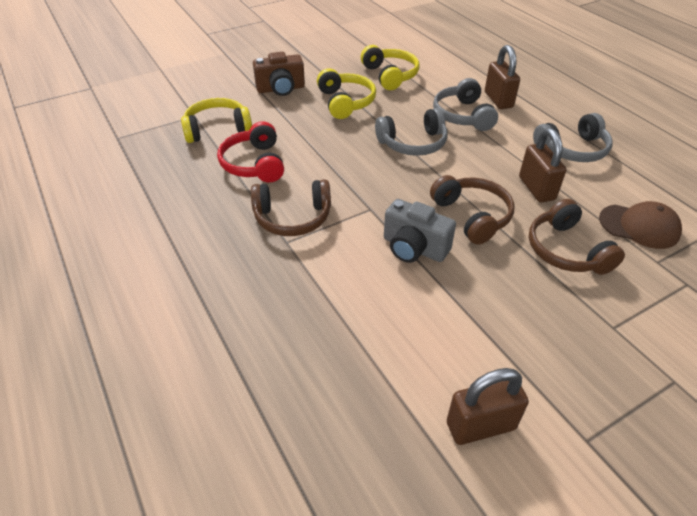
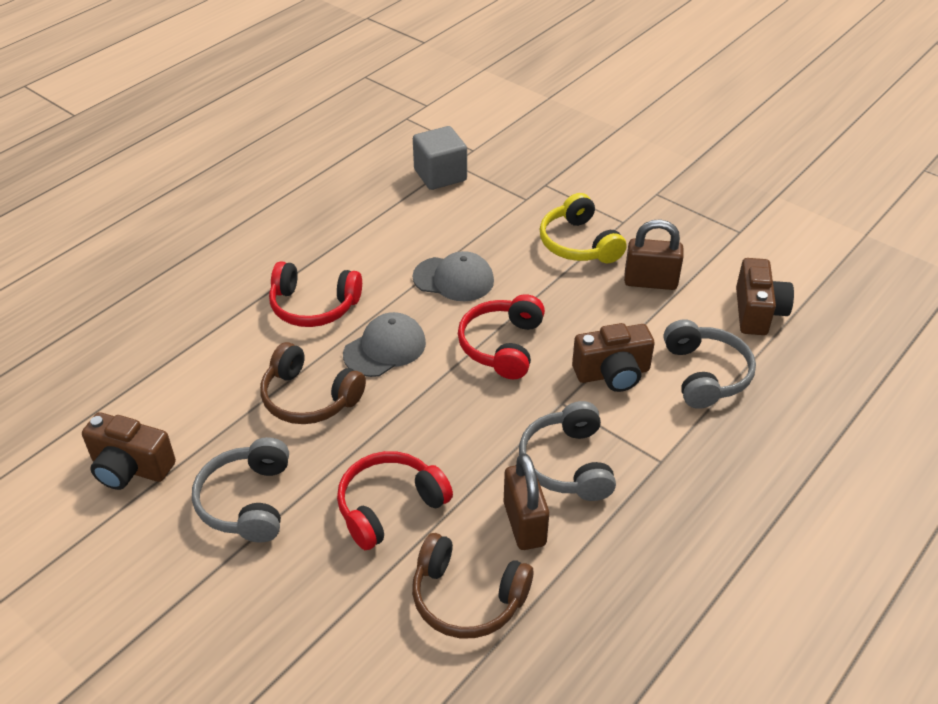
brown camera: 1 -> 3
brown cap: 1 -> 0
brown headphones: 3 -> 2
brown padlock: 3 -> 2
grey camera: 1 -> 0
grey cap: 0 -> 2
grey cube: 0 -> 1
red headphones: 1 -> 3
yellow headphones: 3 -> 1

